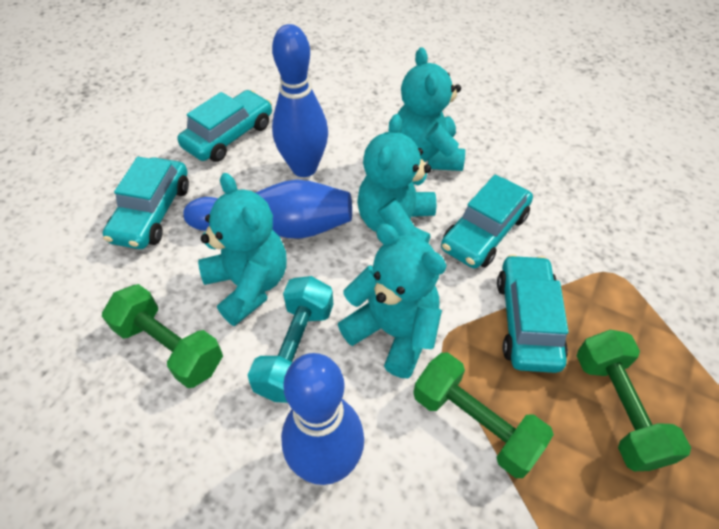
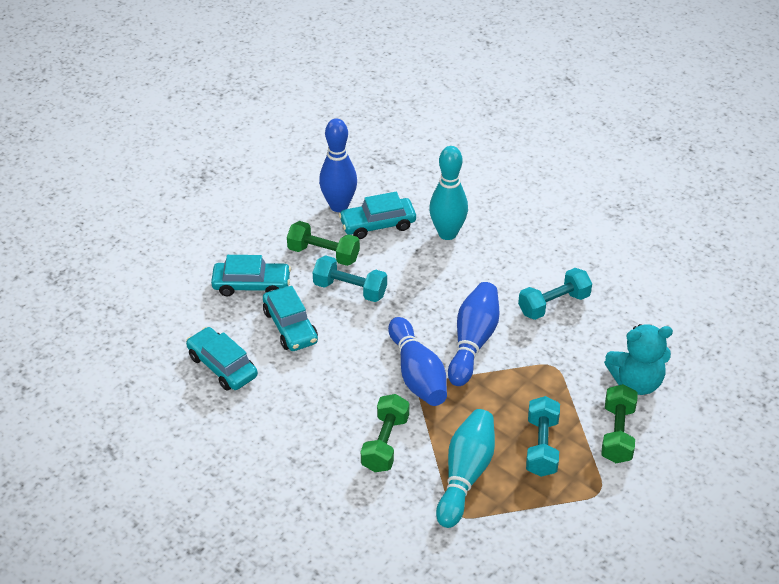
turquoise bowling pin: 0 -> 2
turquoise dumbbell: 1 -> 3
turquoise teddy bear: 4 -> 1

